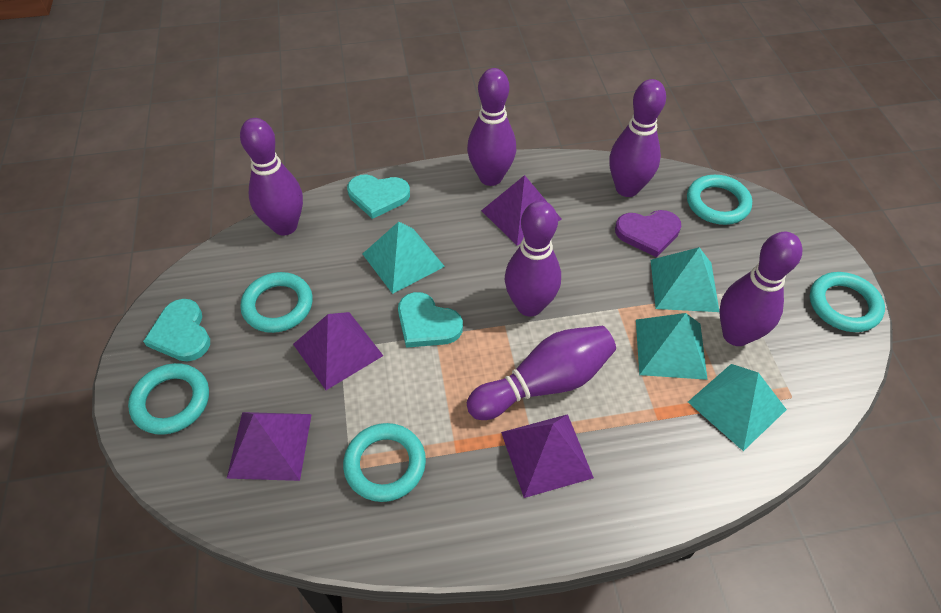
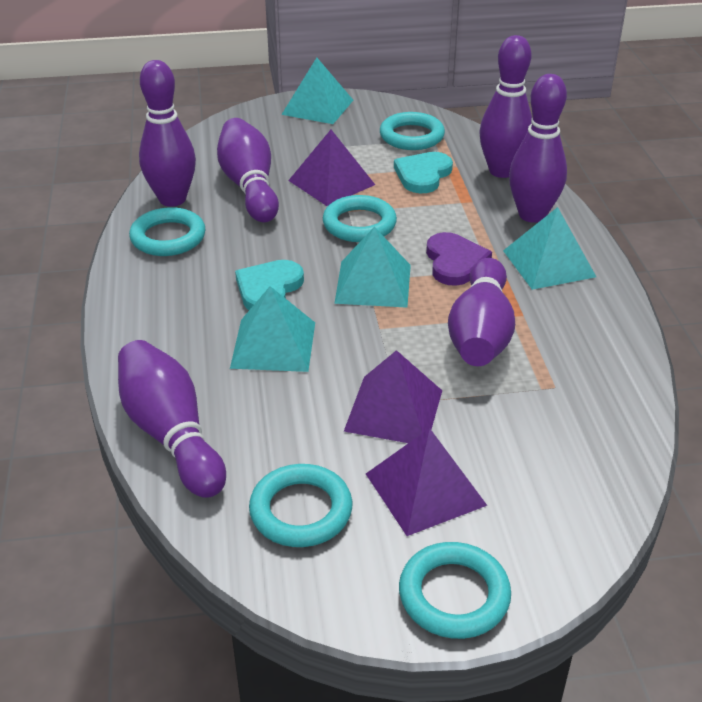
purple pyramid: 4 -> 3
turquoise heart: 3 -> 2

